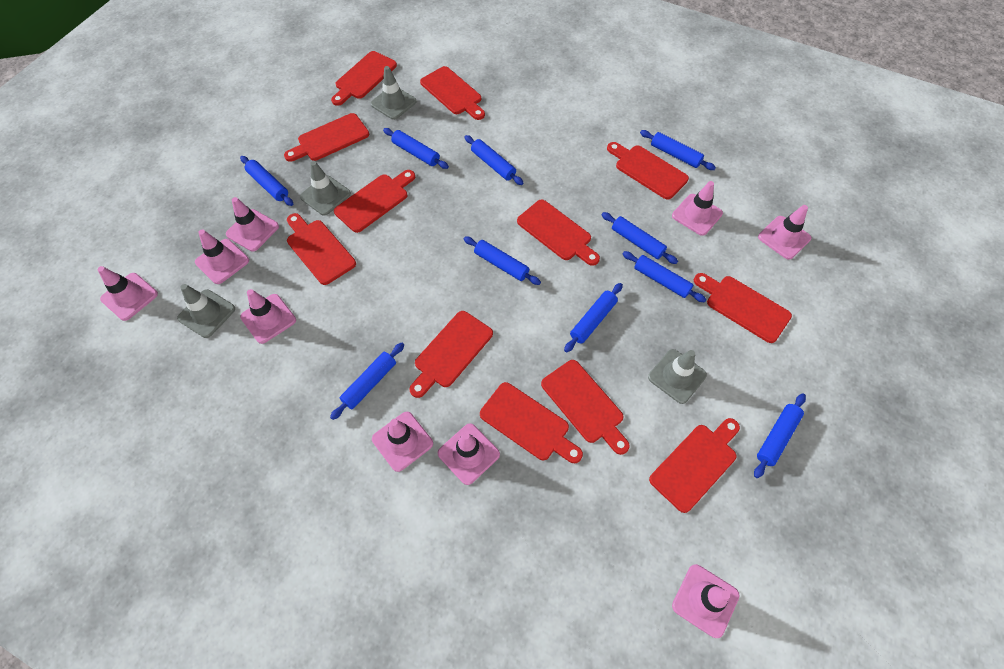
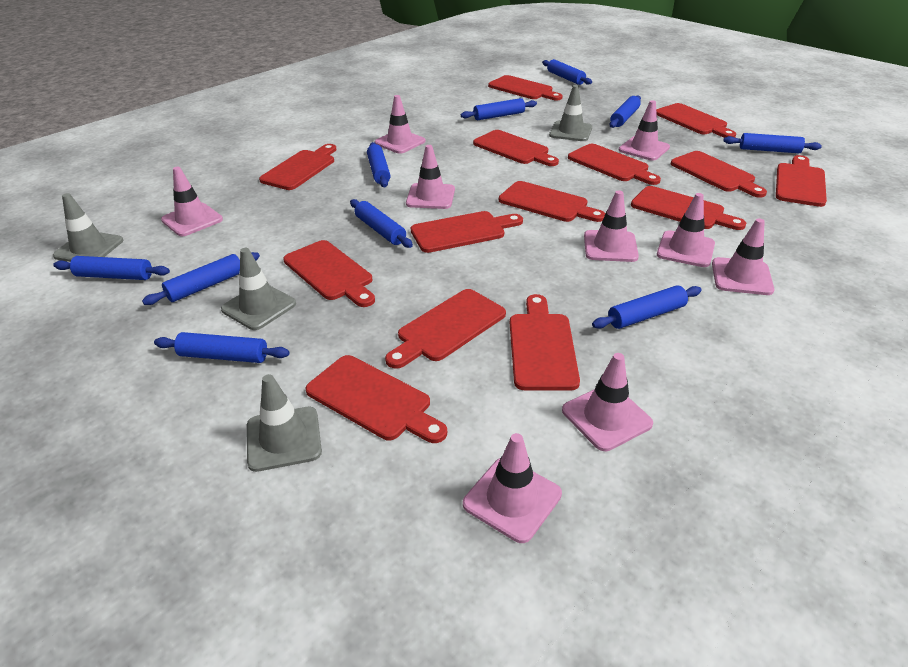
red cutting board: 12 -> 14

